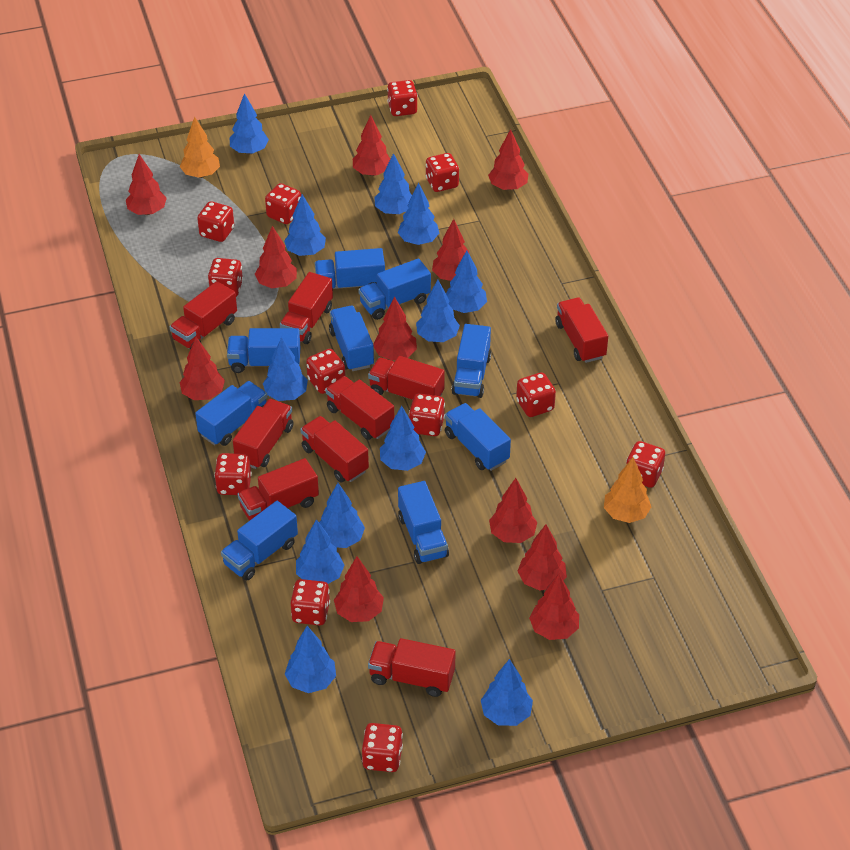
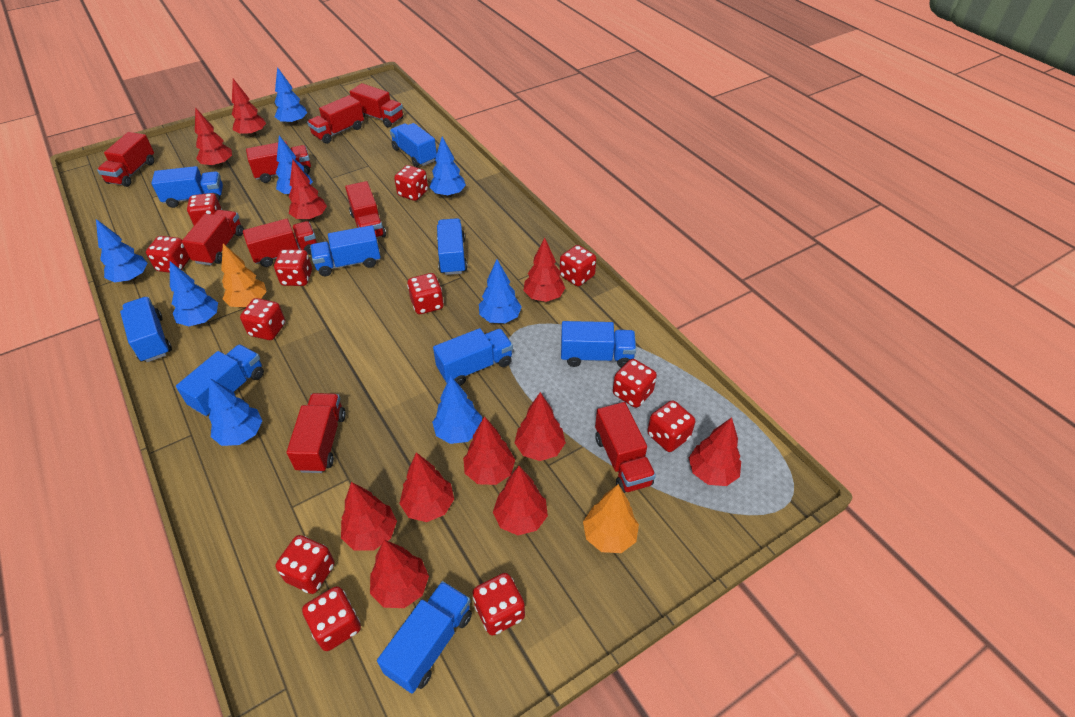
blue tree: 12 -> 8

